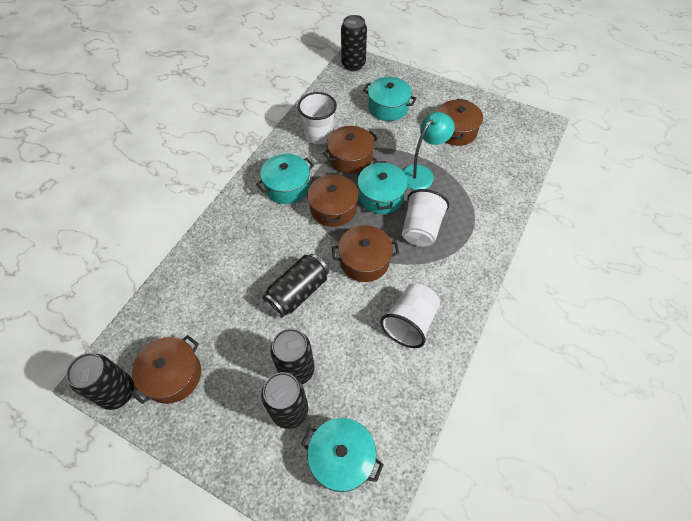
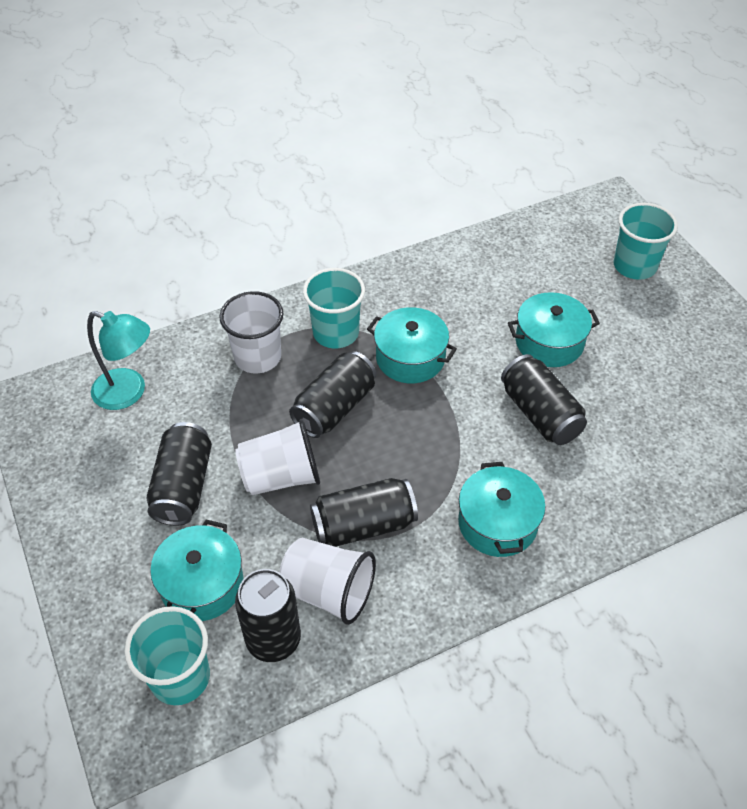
brown pot: 5 -> 0
turquoise cup: 0 -> 3

